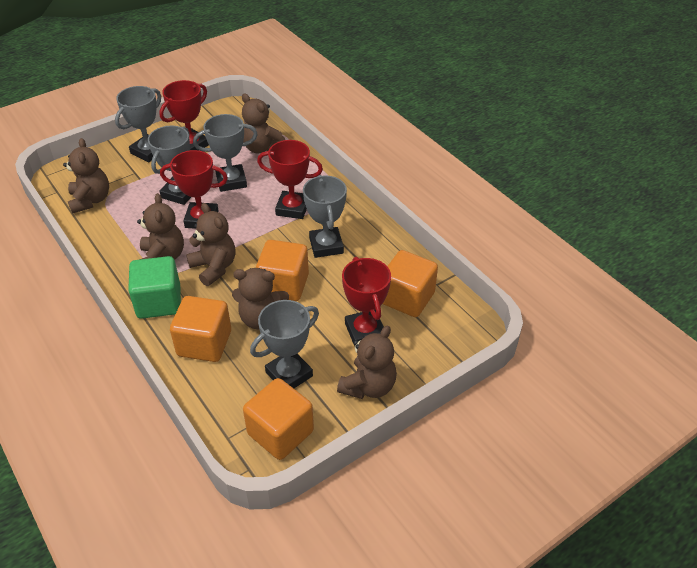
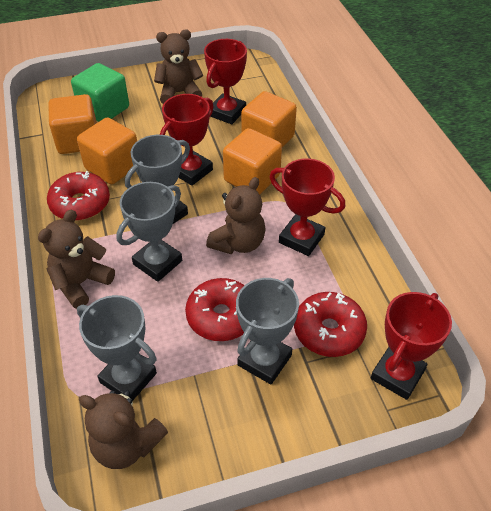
brown teddy bear: 6 -> 4
grey trophy: 5 -> 4
red donut: 0 -> 3

